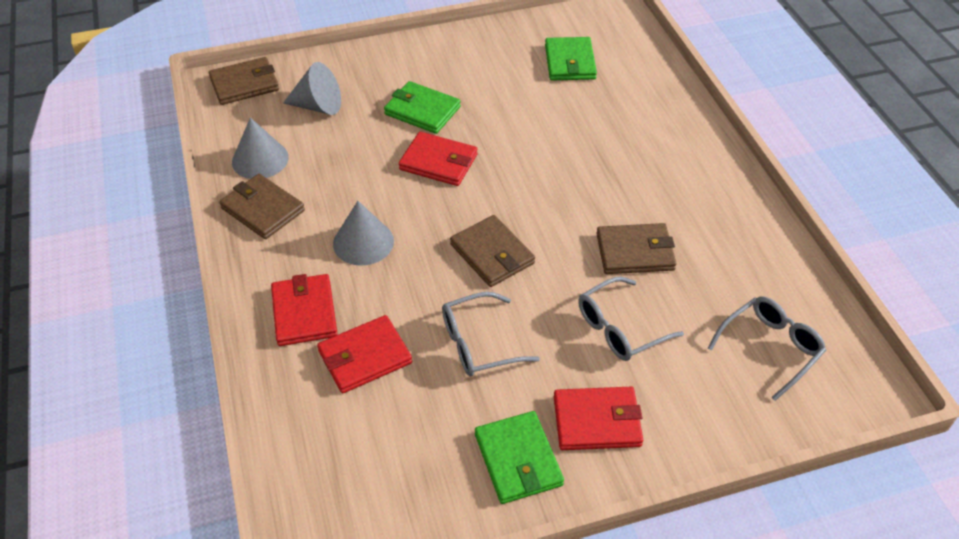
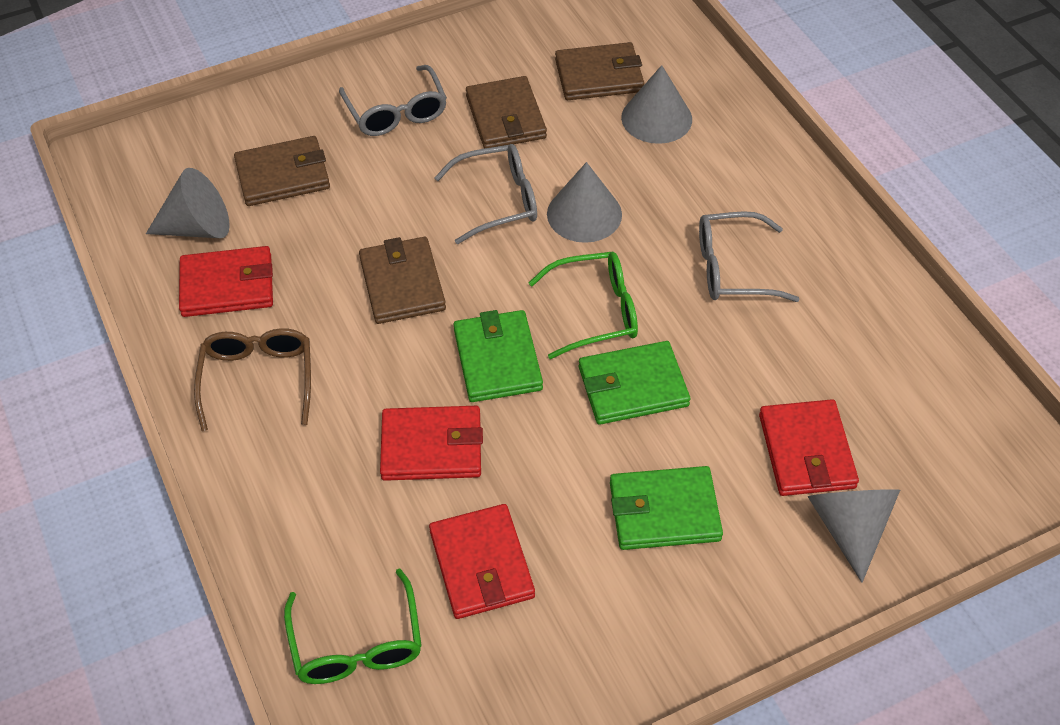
brown glasses: 0 -> 1
green glasses: 0 -> 2
grey cone: 3 -> 4

